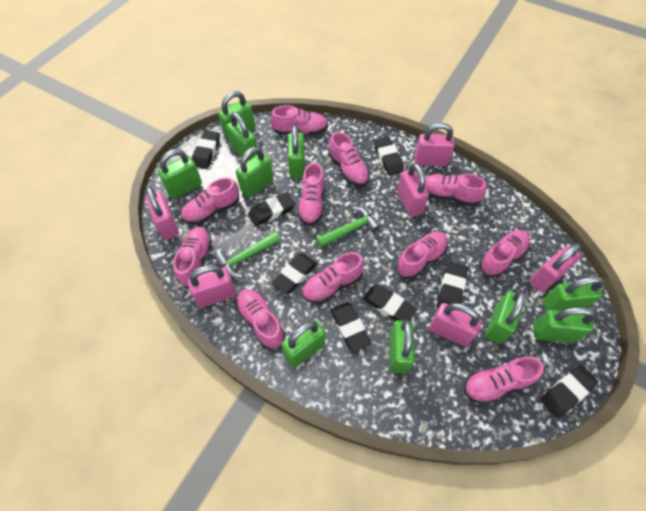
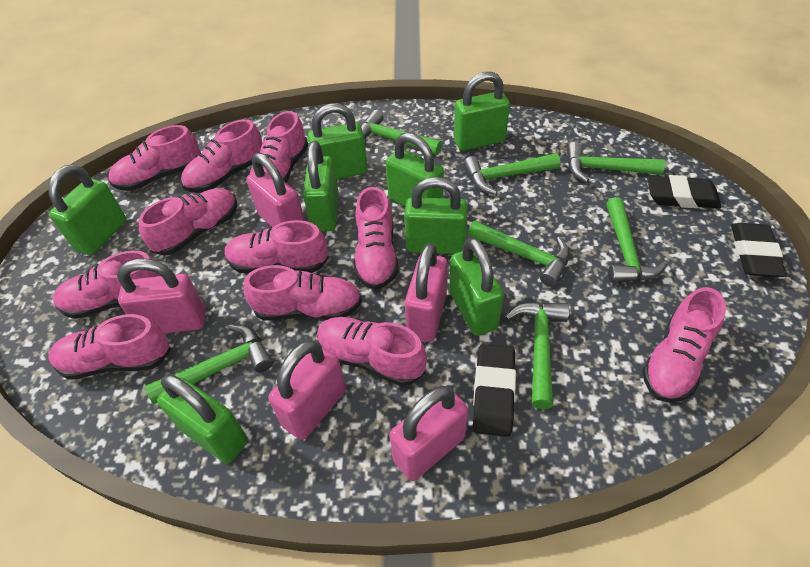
black eraser: 8 -> 3
green hammer: 2 -> 7
green padlock: 10 -> 8
pink padlock: 6 -> 5

